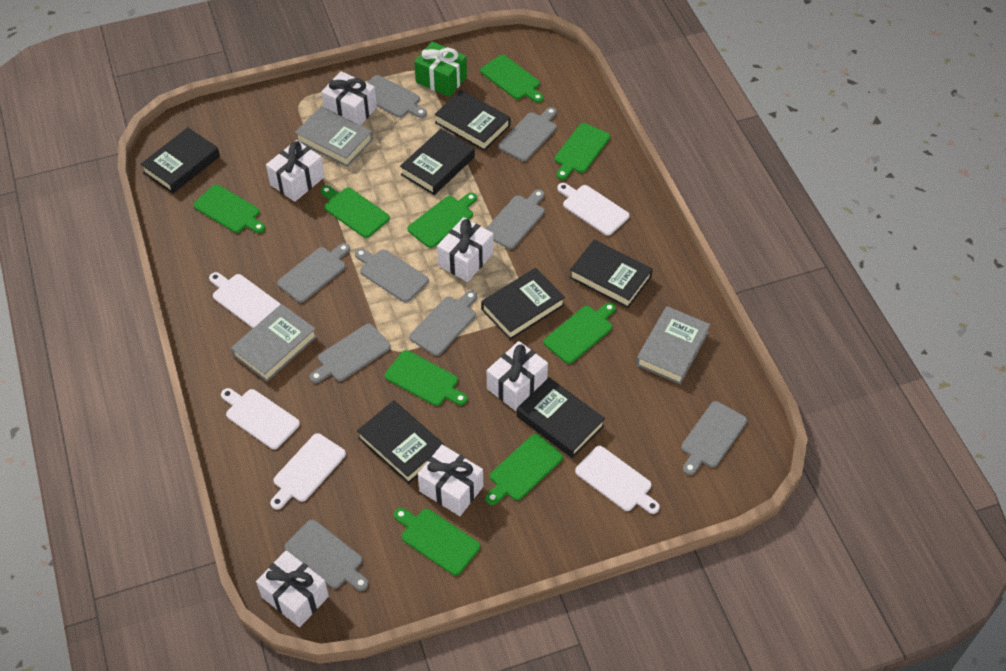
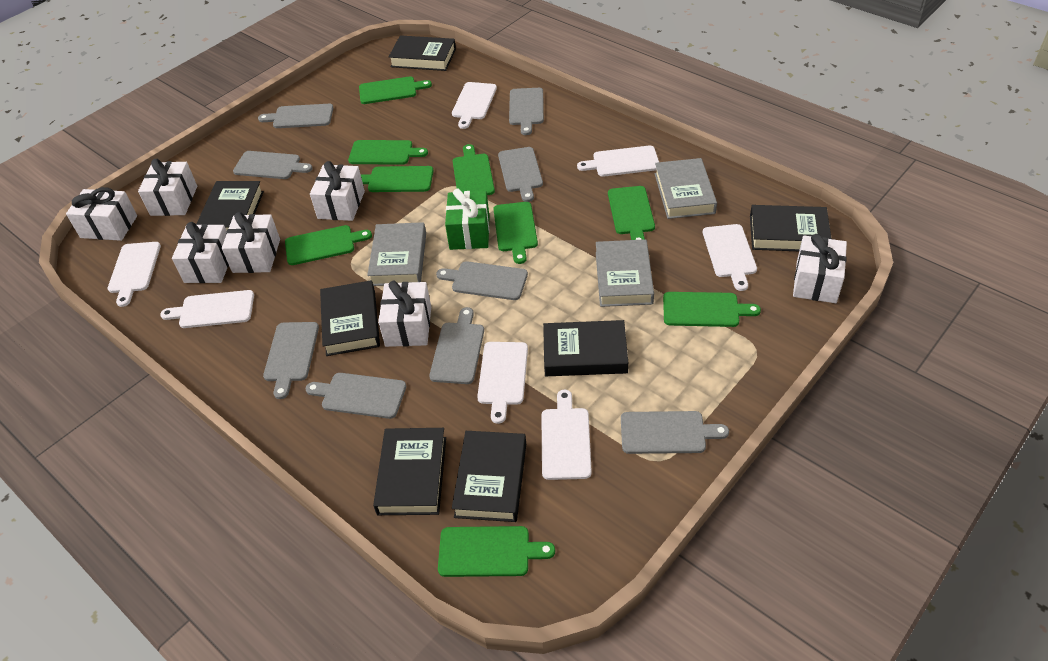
white cutting board: 5 -> 7
white gift: 6 -> 7

